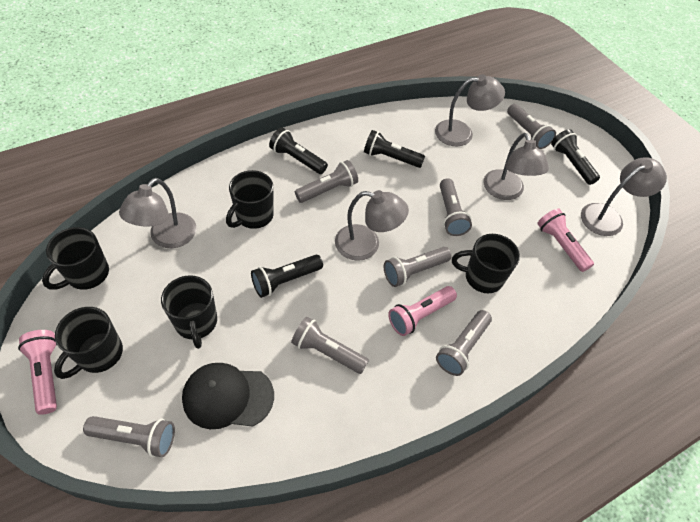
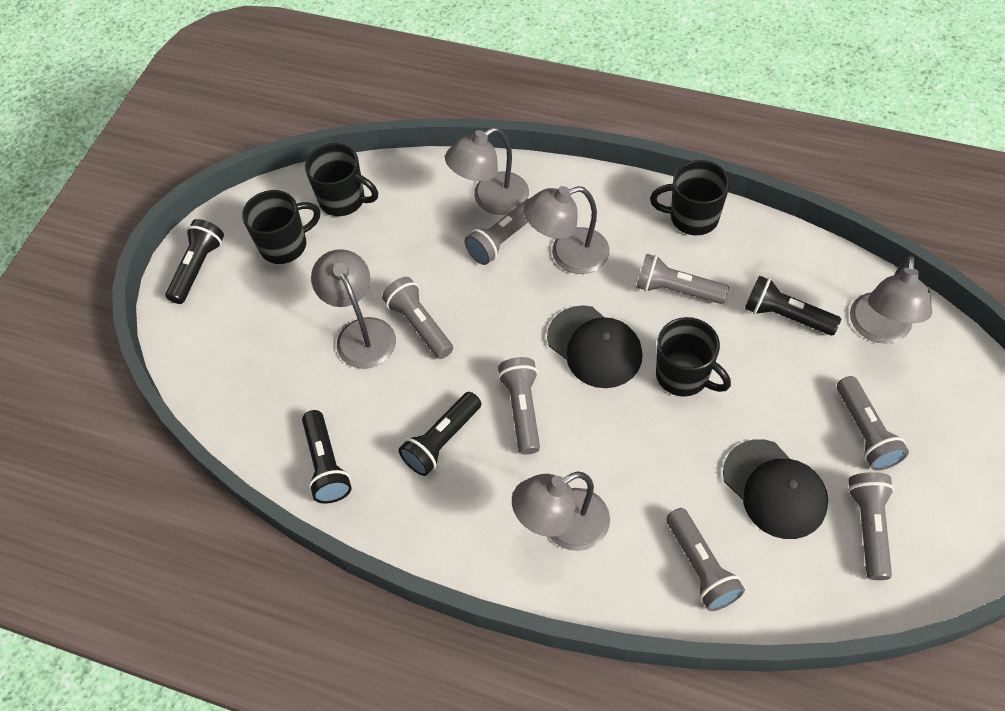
black cap: 1 -> 2
black mug: 5 -> 4
pink flashlight: 3 -> 0

